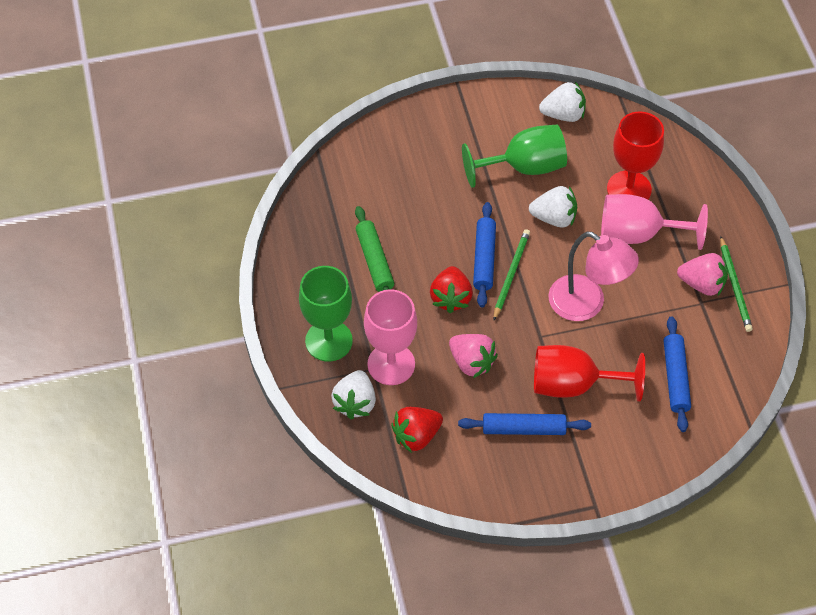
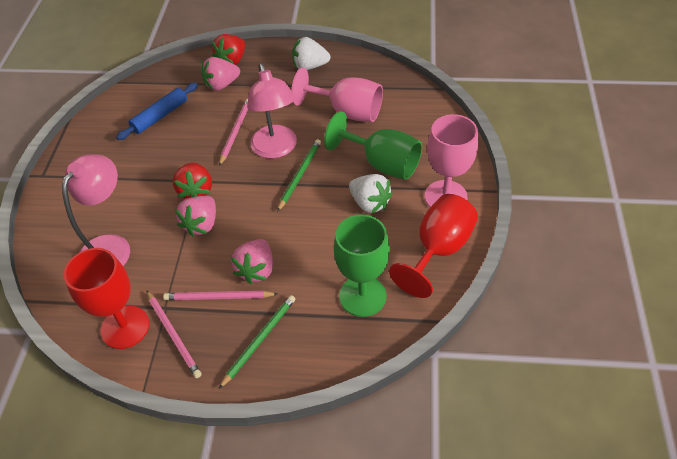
blue rolling pin: 3 -> 1
green rolling pin: 1 -> 0
pink lamp: 1 -> 2
pink pencil: 0 -> 3
pink strawberry: 2 -> 3
white strawberry: 3 -> 2

